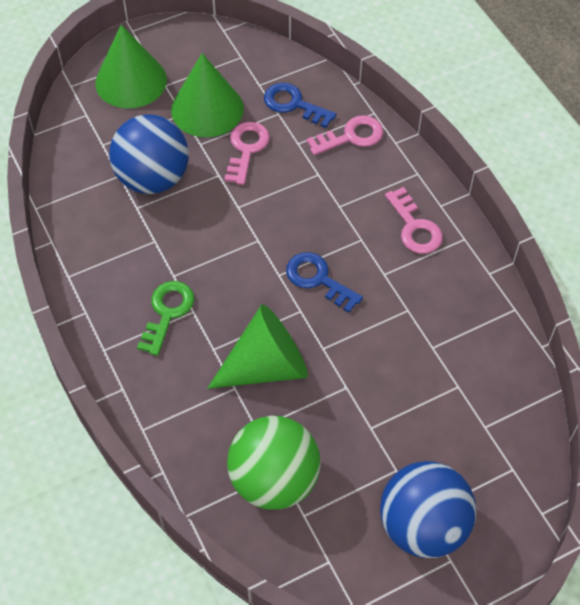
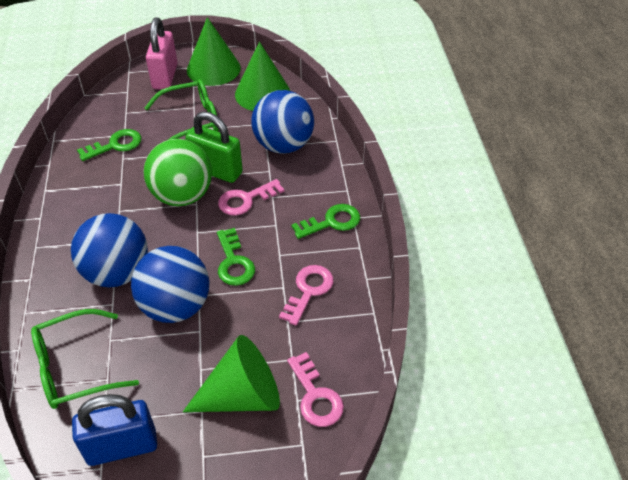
blue ball: 2 -> 3
blue key: 2 -> 0
blue padlock: 0 -> 1
green glasses: 0 -> 2
green key: 1 -> 3
green padlock: 0 -> 1
pink padlock: 0 -> 1

